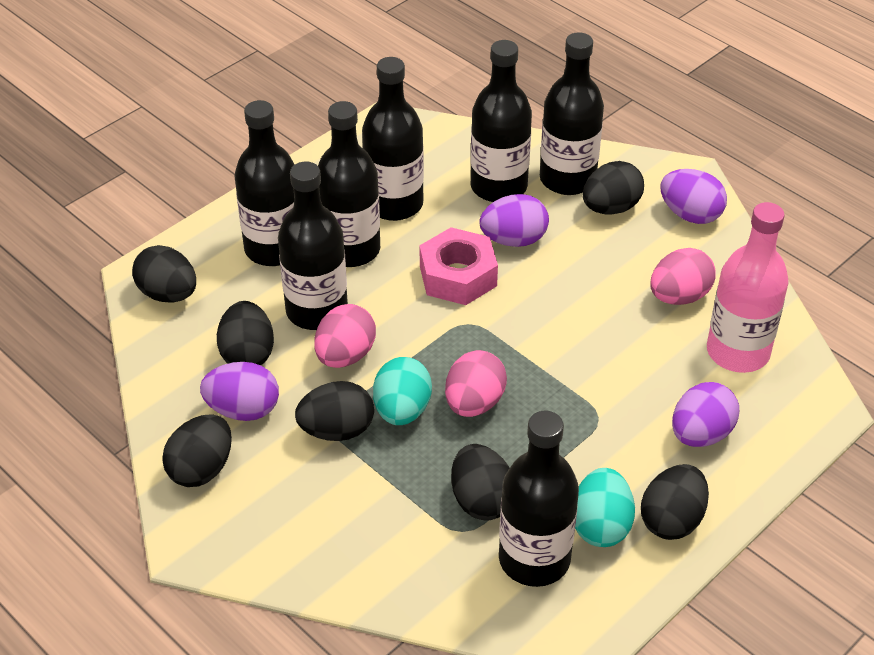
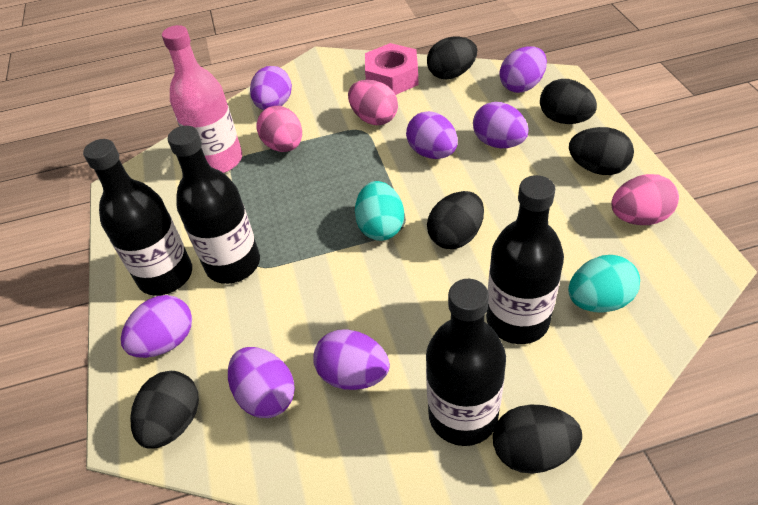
black bottle: 7 -> 4
black egg: 7 -> 6
purple egg: 4 -> 7

